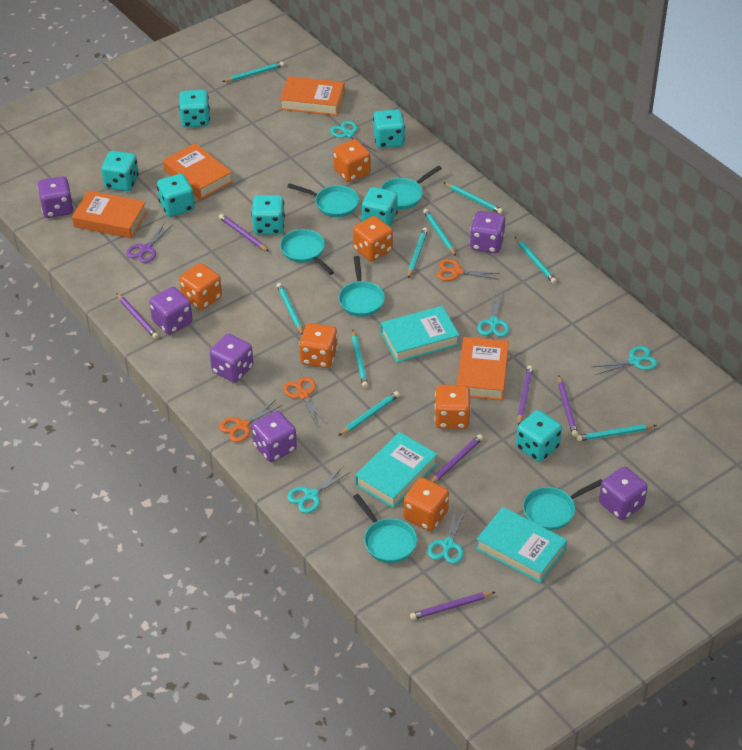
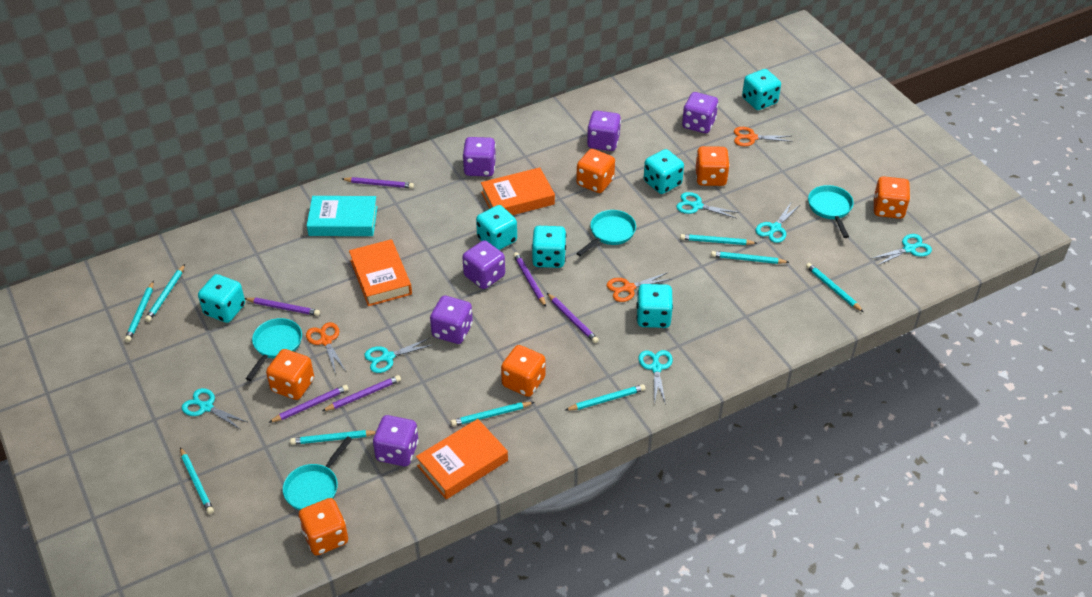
orange book: 4 -> 3
purple scissors: 1 -> 0
turquoise book: 3 -> 1
turquoise dice: 7 -> 6
turquoise pan: 6 -> 4
turquoise scissors: 5 -> 6

